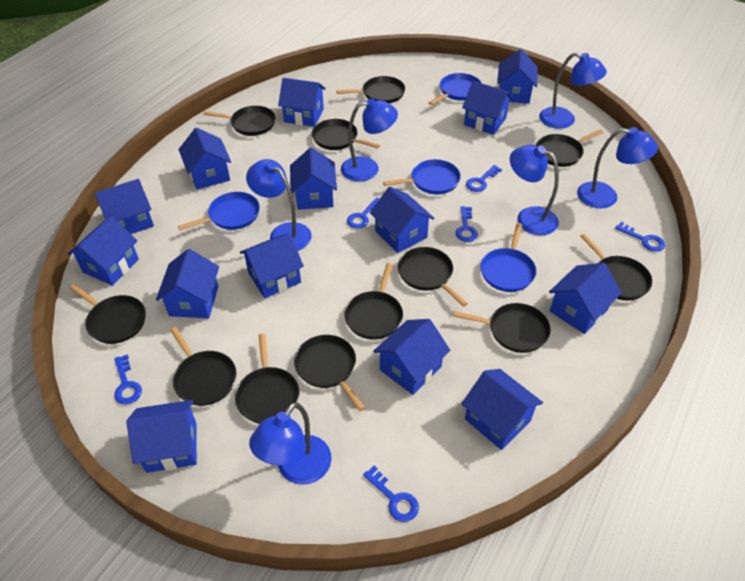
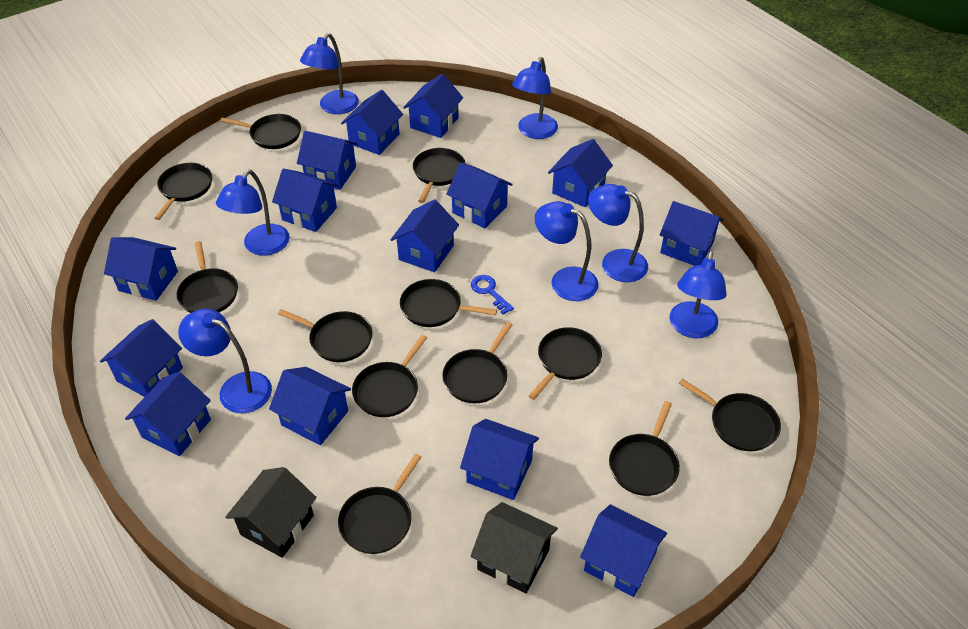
black house: 0 -> 2
blue key: 6 -> 1
blue lamp: 6 -> 7
blue pan: 4 -> 0

